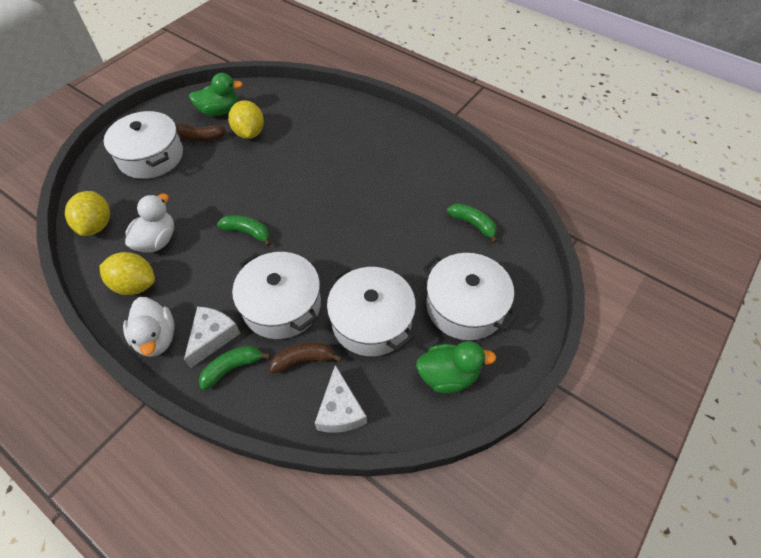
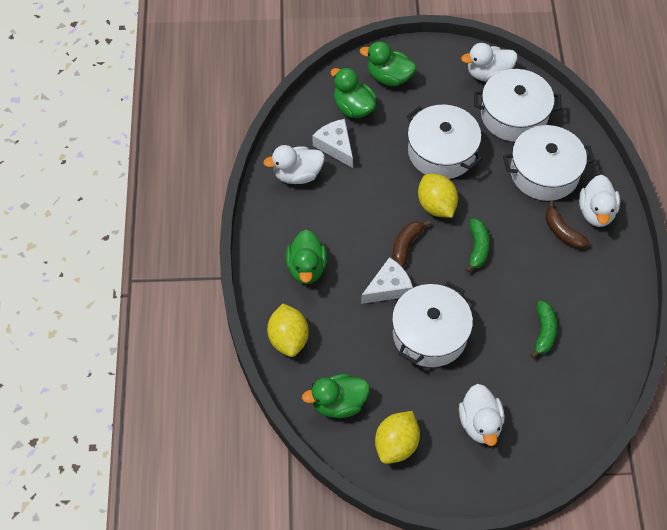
green banana: 3 -> 2
green duck: 2 -> 4
white duck: 2 -> 4

